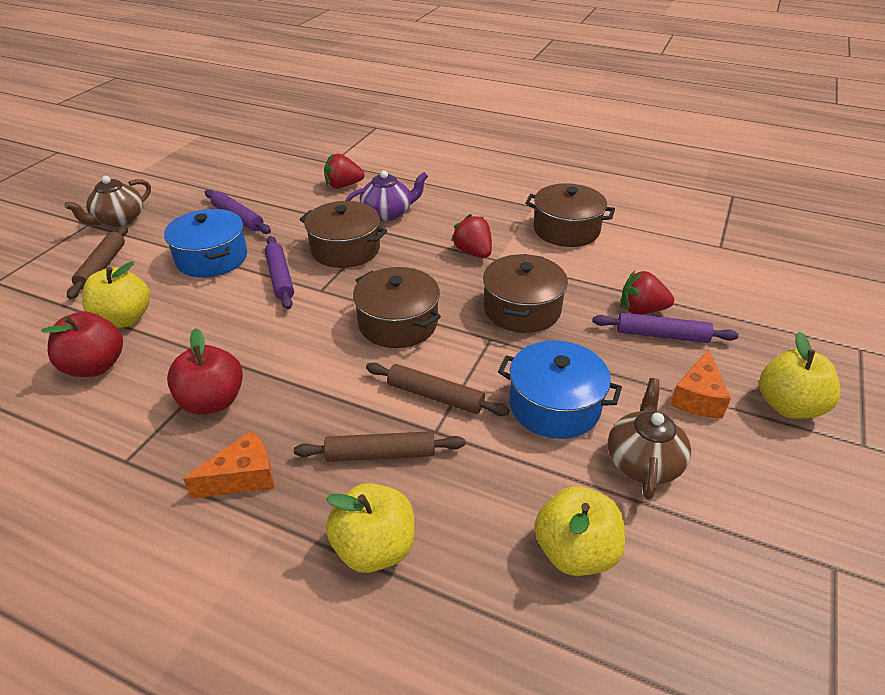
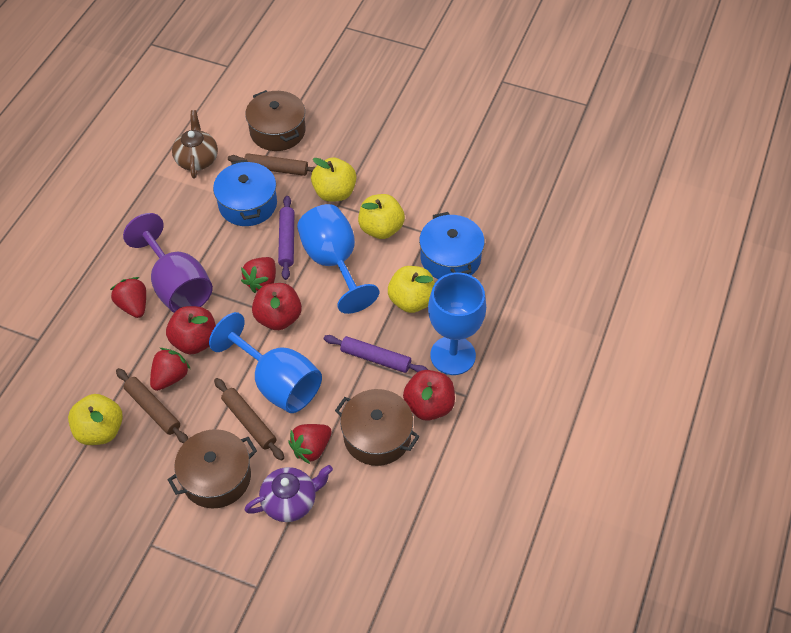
blue goblet: 0 -> 3
brown pot: 4 -> 3
brown teapot: 2 -> 1
orange cheese: 2 -> 0
purple goblet: 0 -> 1
purple rolling pin: 3 -> 2
red apple: 2 -> 3
red strawberry: 3 -> 4

